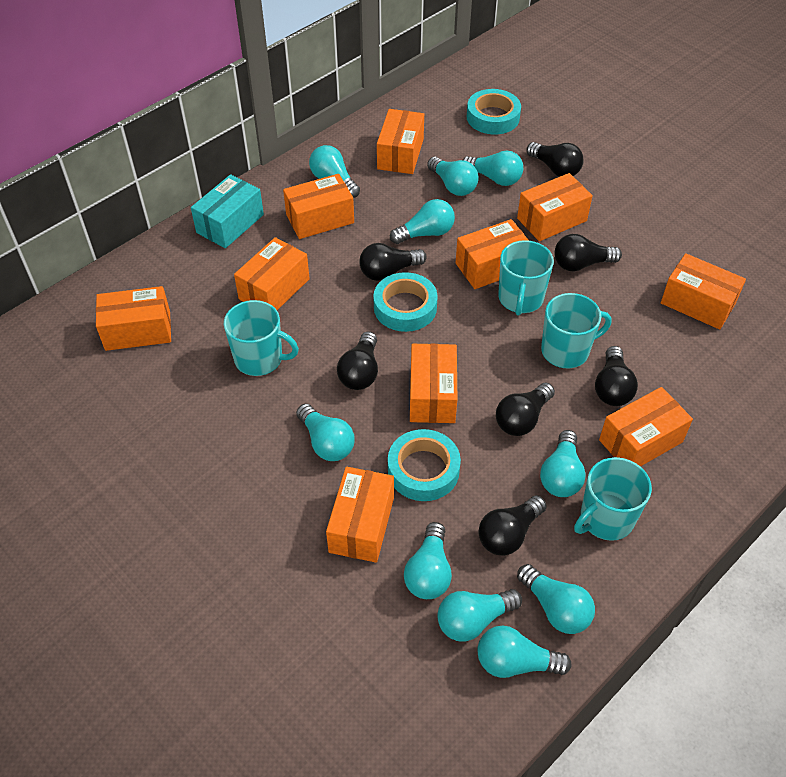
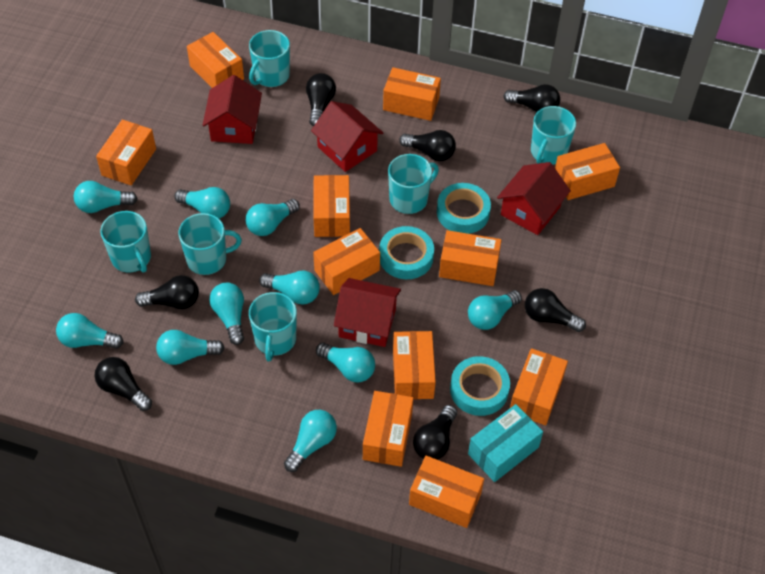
orange box: 10 -> 11
red house: 0 -> 4
turquoise mug: 4 -> 6

